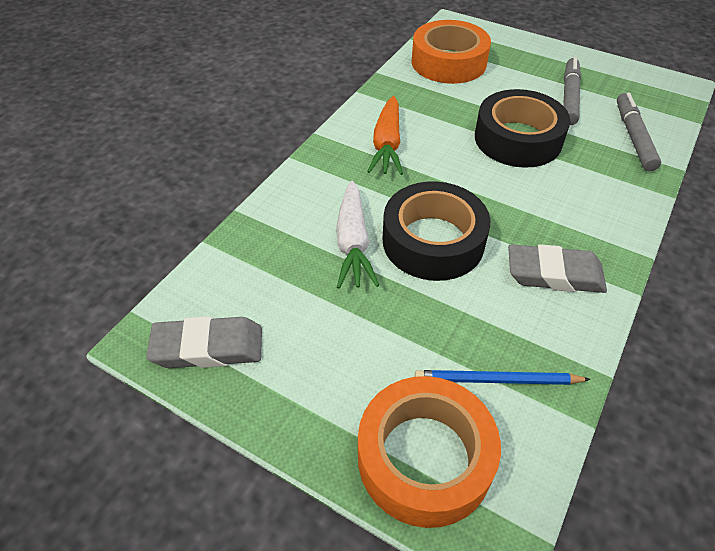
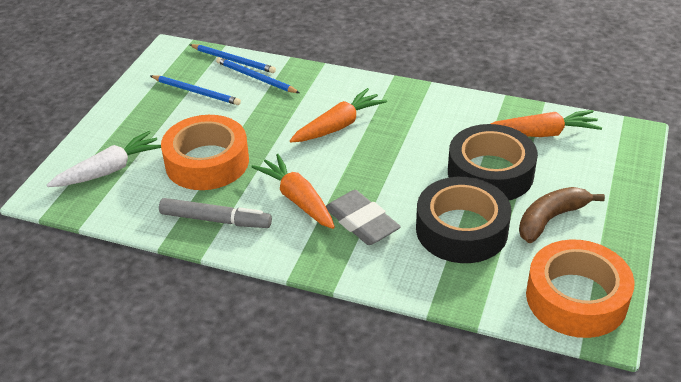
blue pencil: 1 -> 3
brown banana: 0 -> 1
grey eraser: 2 -> 1
grey marker: 2 -> 1
orange carrot: 1 -> 3

